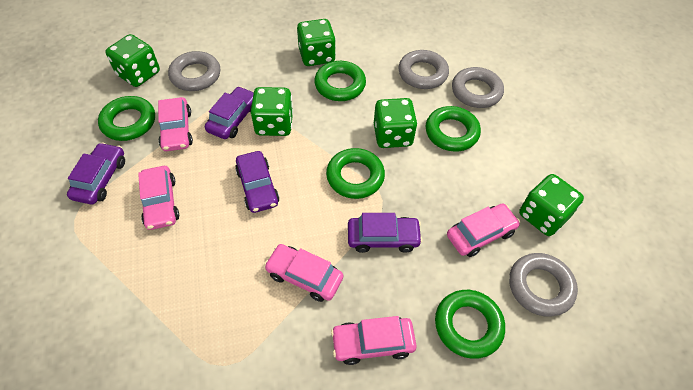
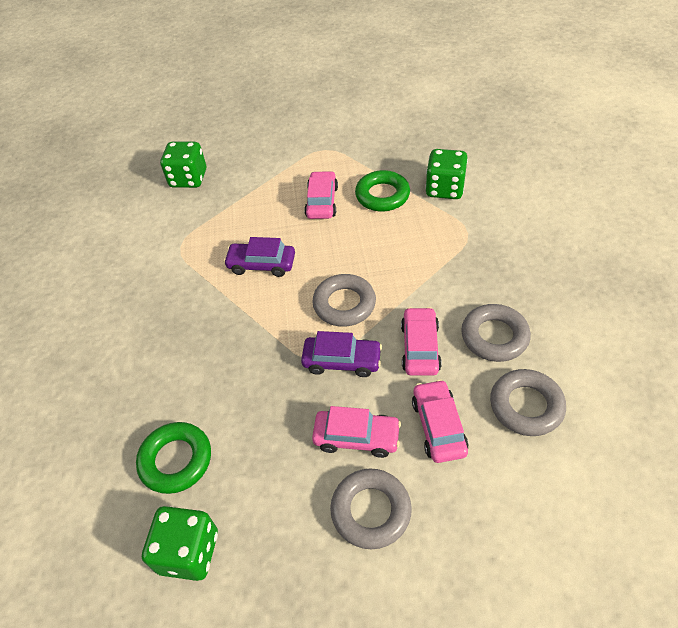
green dice: 5 -> 3
green ring: 5 -> 2
pink car: 5 -> 4
purple car: 4 -> 2

